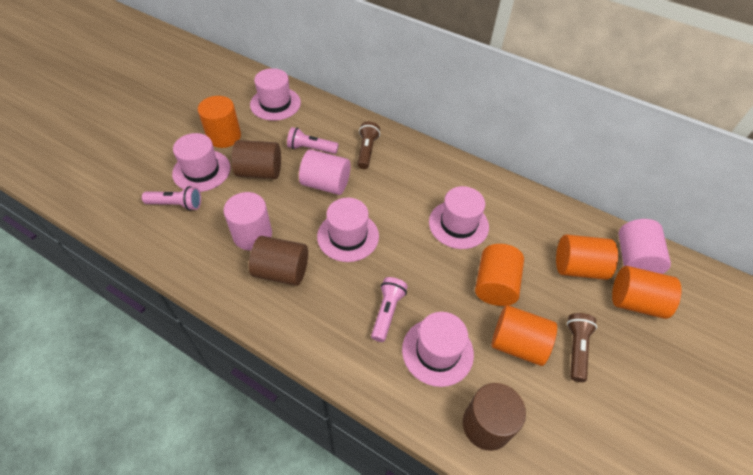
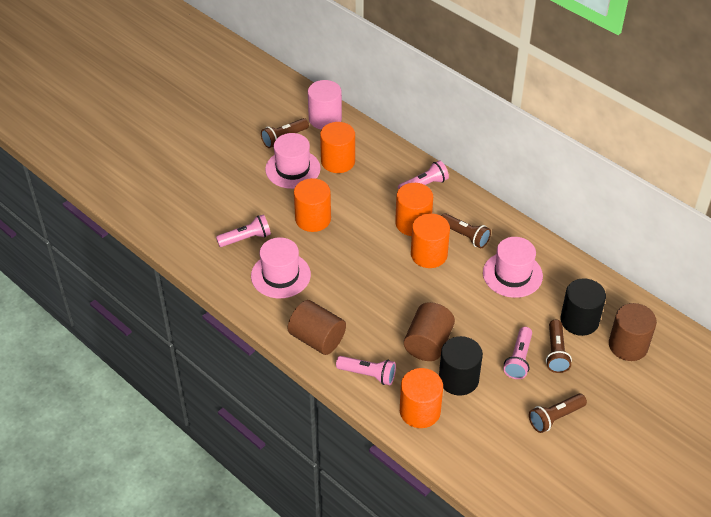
black cylinder: 0 -> 2
brown flashlight: 2 -> 4
pink cylinder: 3 -> 1
pink flashlight: 3 -> 4
pink hat: 5 -> 3

